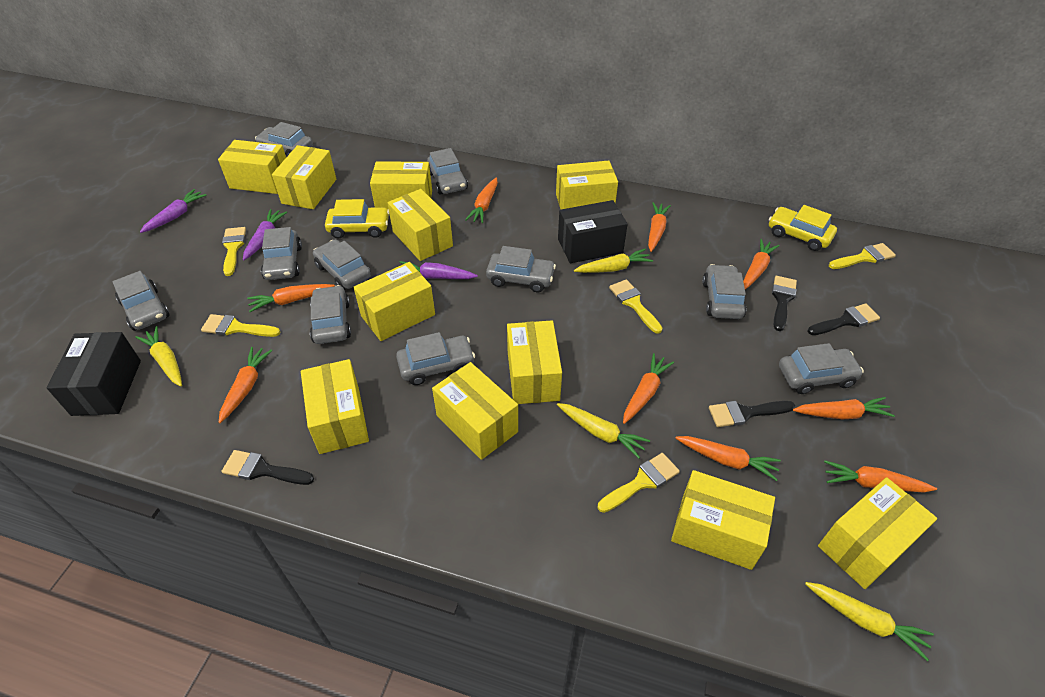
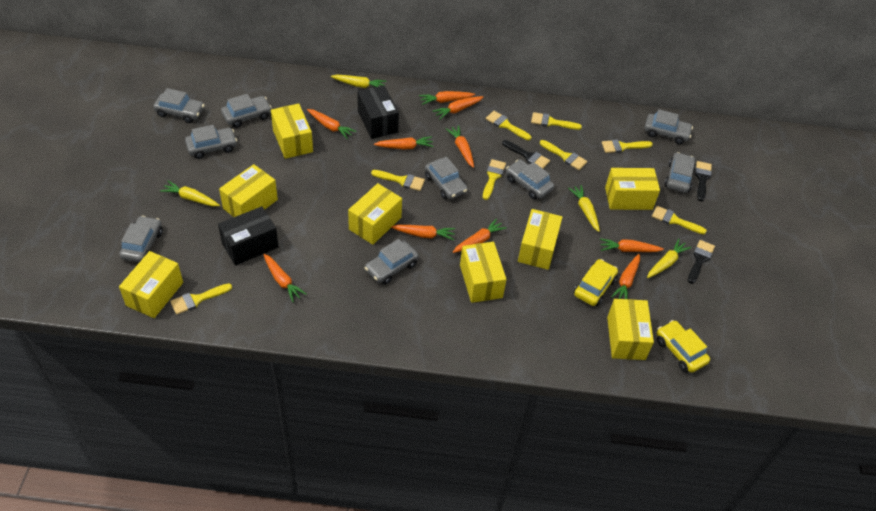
black brush: 4 -> 3
grey car: 10 -> 9
orange carrot: 9 -> 10
purple carrot: 3 -> 0
yellow box: 11 -> 8
yellow brush: 5 -> 8

